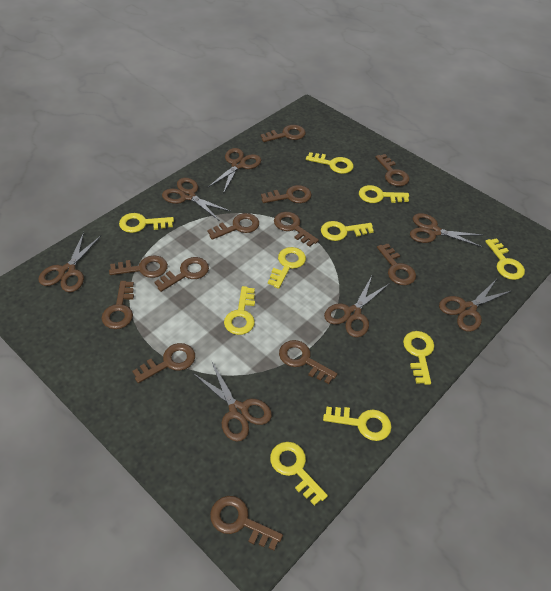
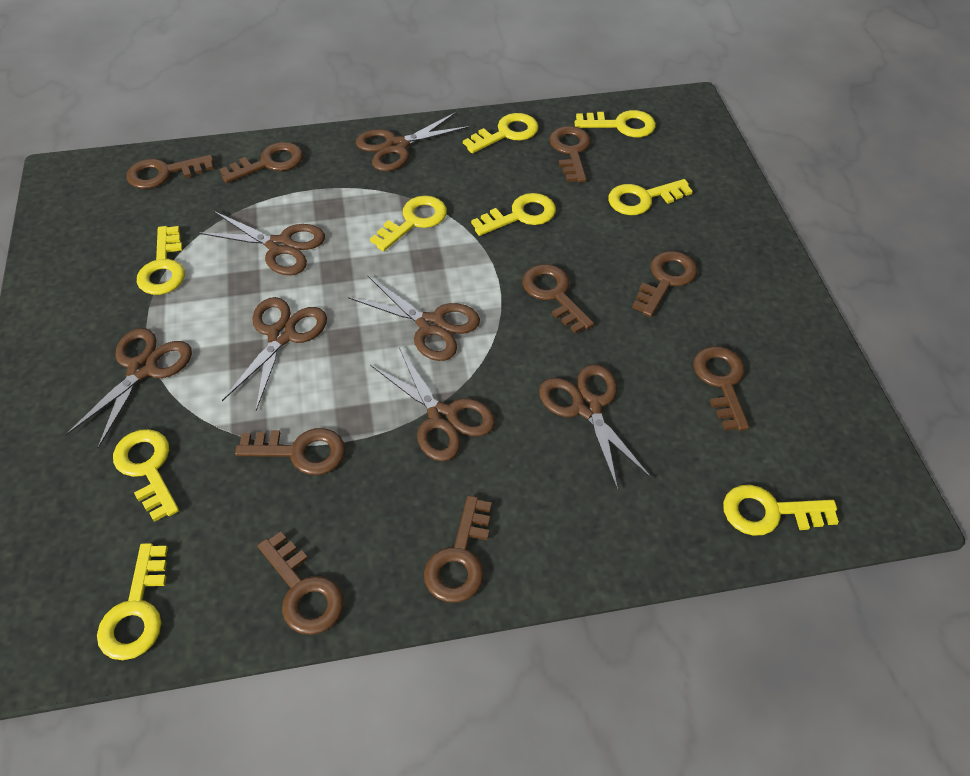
brown key: 12 -> 9
yellow key: 10 -> 9

